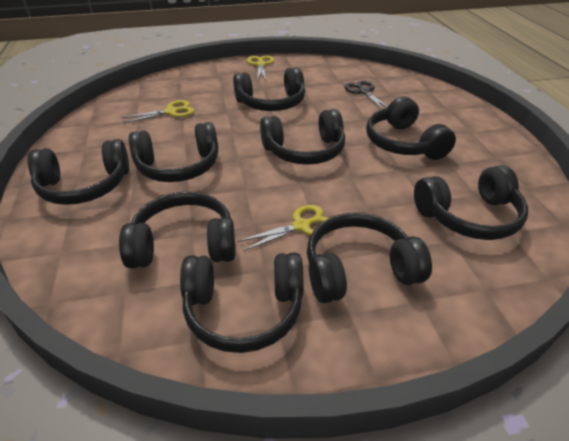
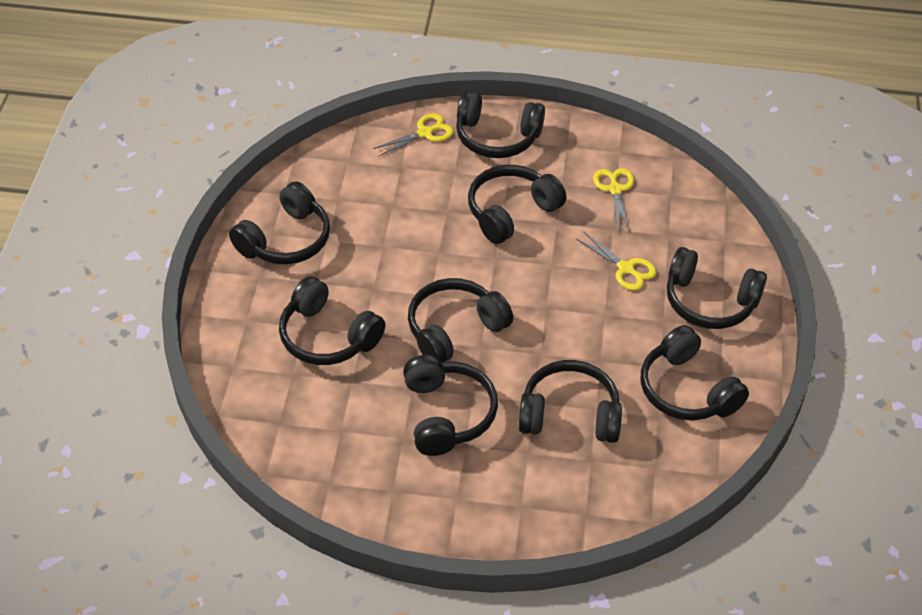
black scissors: 1 -> 0

